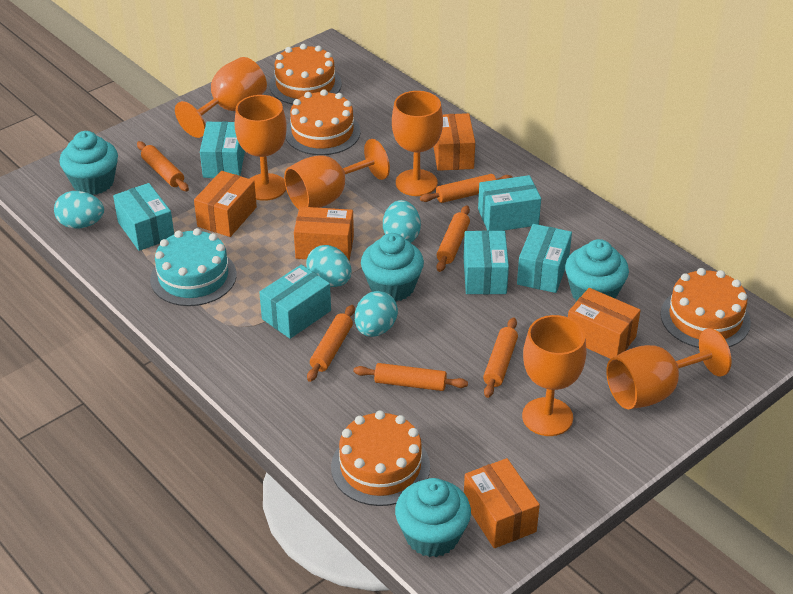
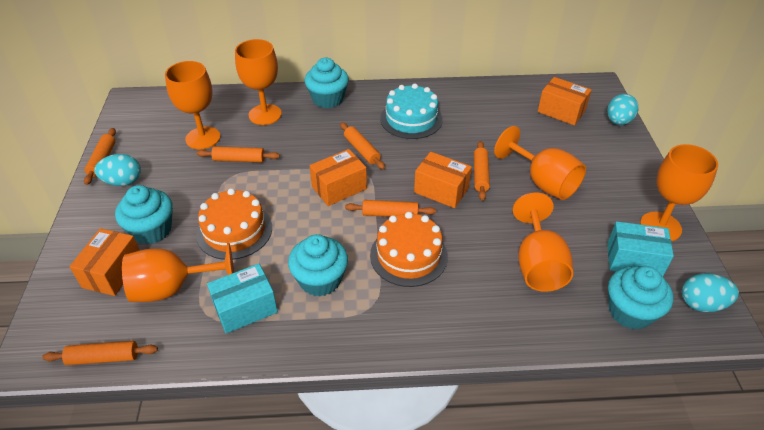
orange box: 5 -> 4
orange cake: 4 -> 2
turquoise box: 6 -> 2
turquoise egg: 4 -> 3

